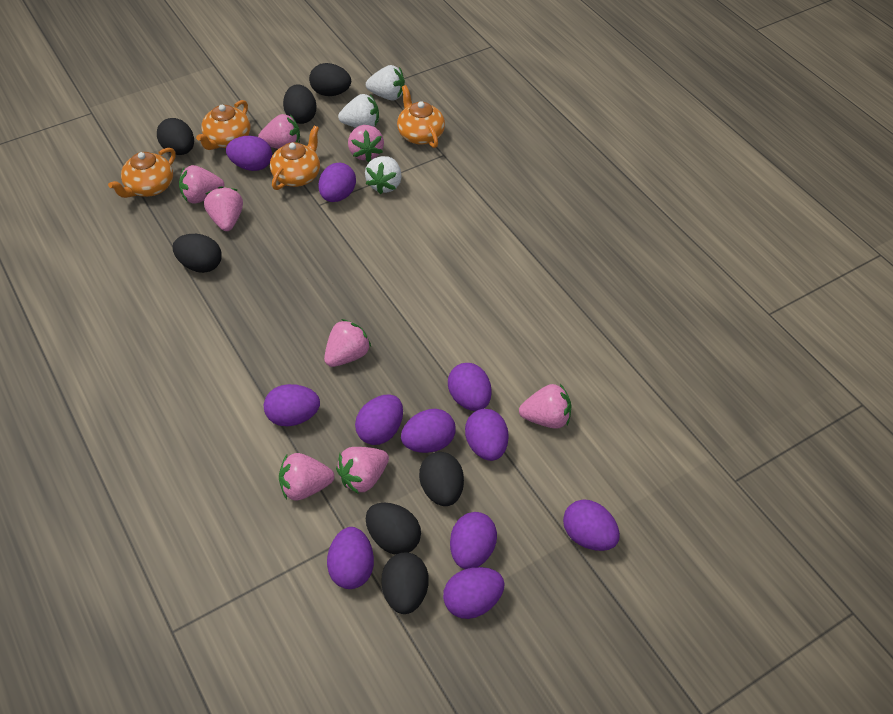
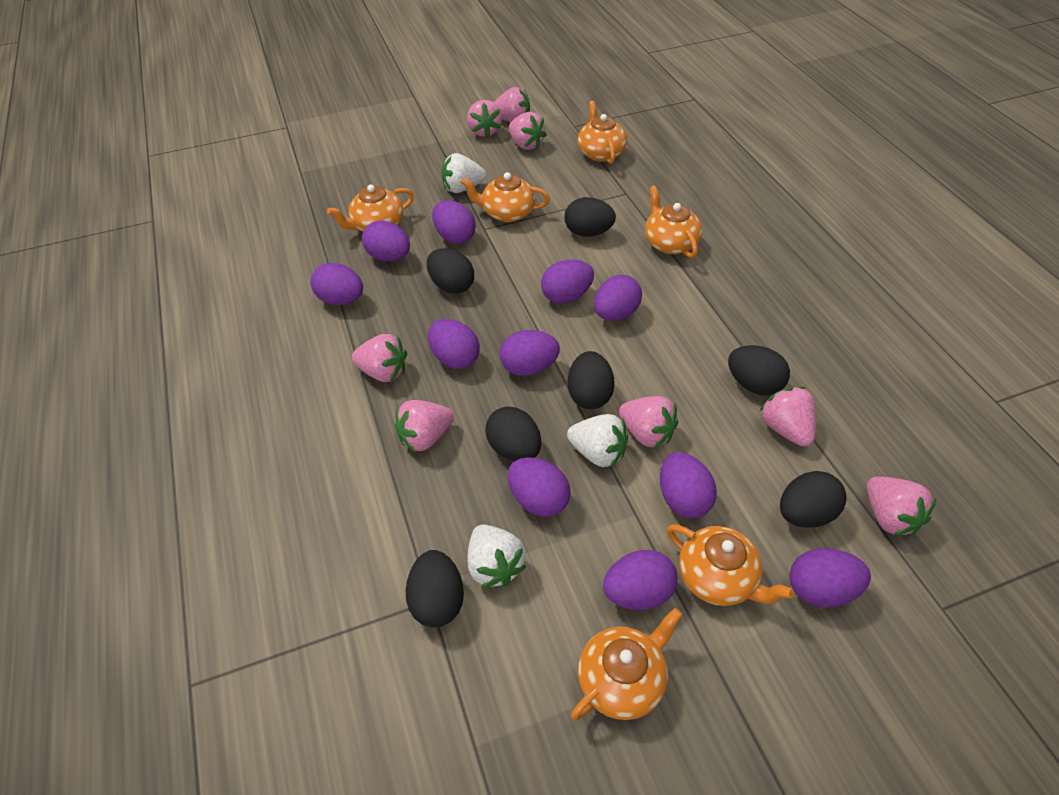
orange teapot: 4 -> 6

